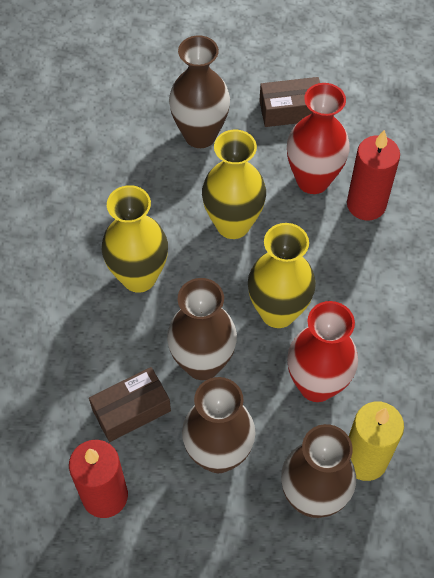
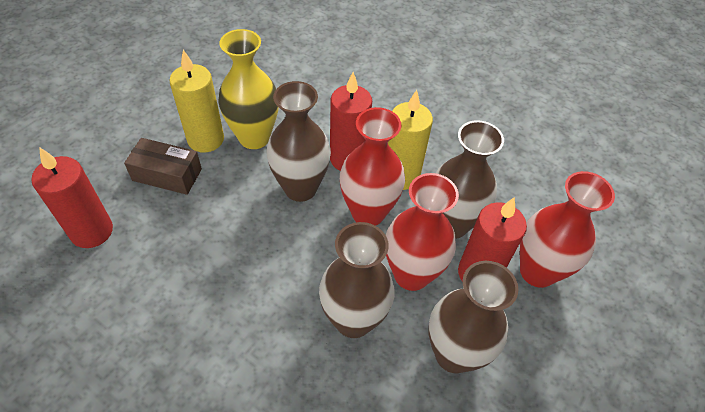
brown box: 2 -> 1
red candle: 2 -> 3
red vase: 2 -> 3
yellow candle: 1 -> 2
yellow vase: 3 -> 1

